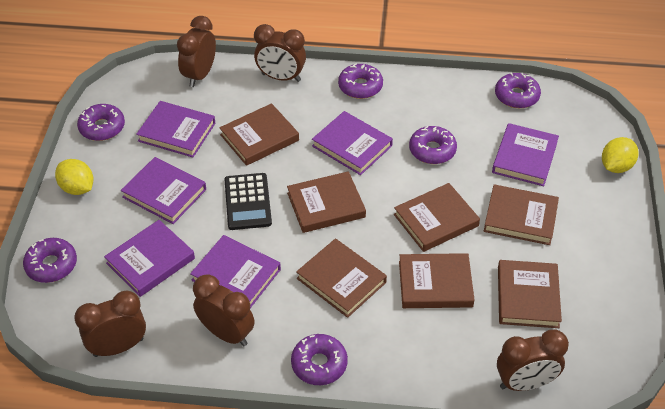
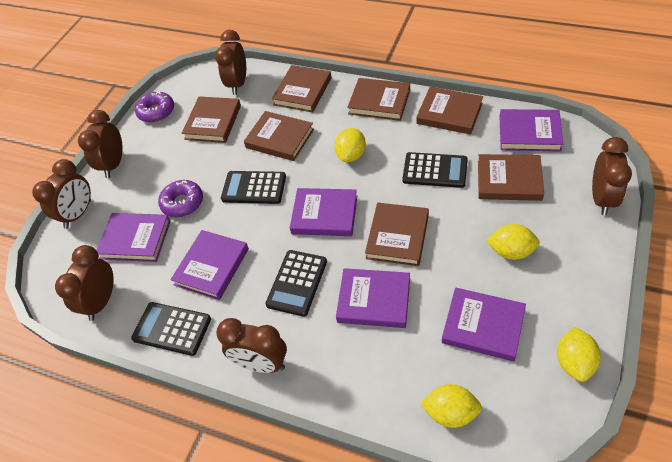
black calculator: 1 -> 4
brown clock: 5 -> 6
purple donut: 6 -> 2
yellow lemon: 2 -> 4

